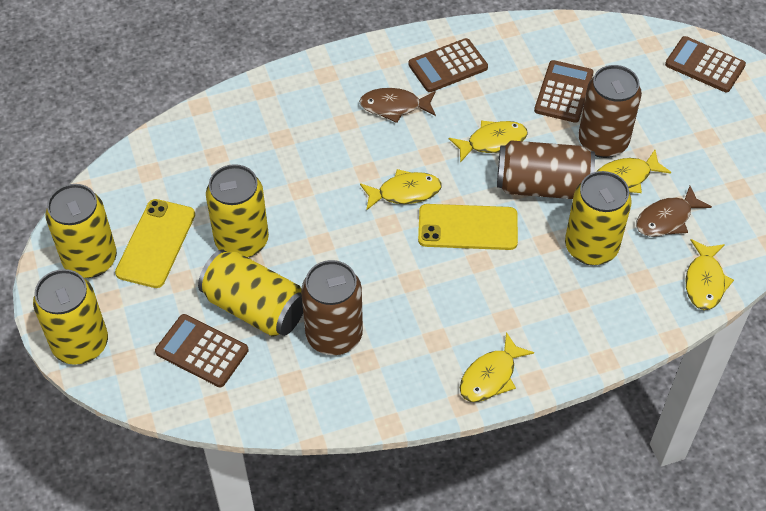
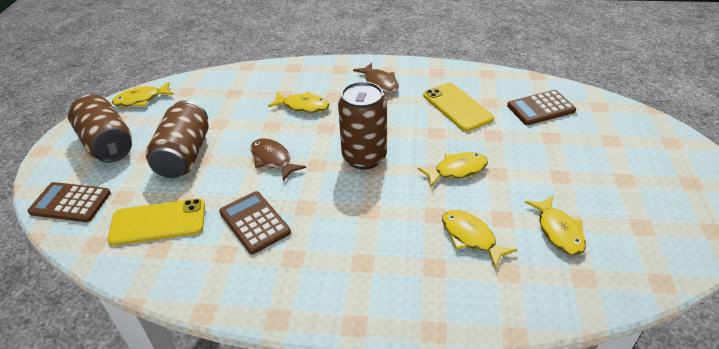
brown calculator: 4 -> 3
yellow can: 5 -> 0

